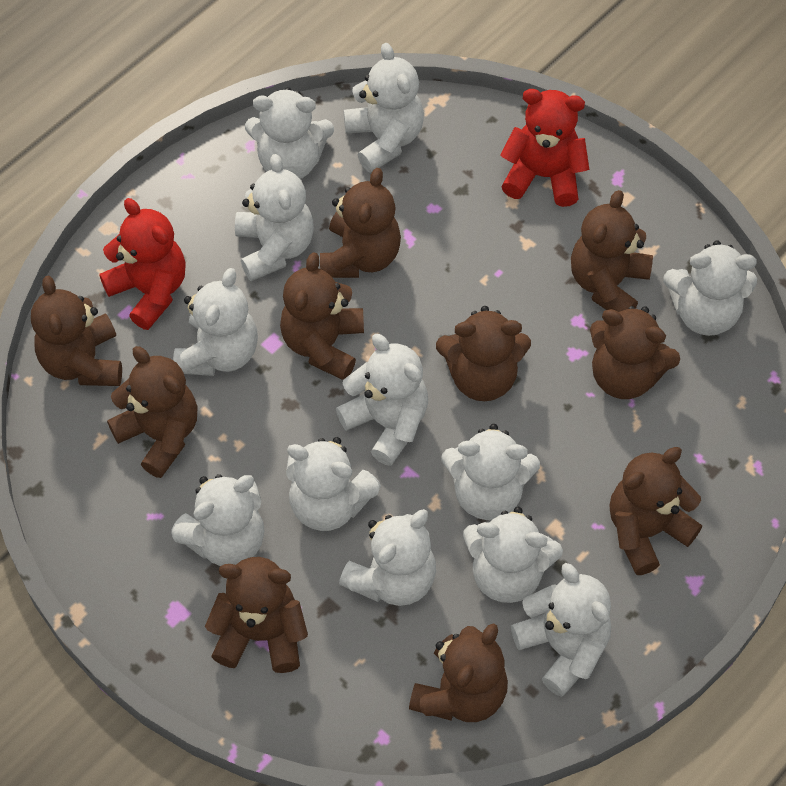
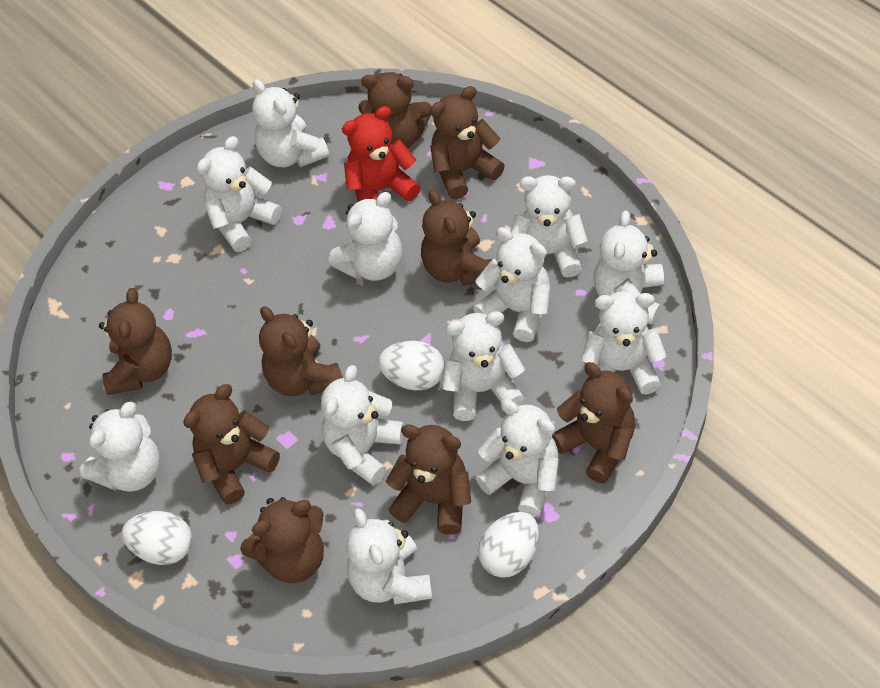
brown teddy bear: 10 -> 9
red teddy bear: 2 -> 1
white egg: 0 -> 3

